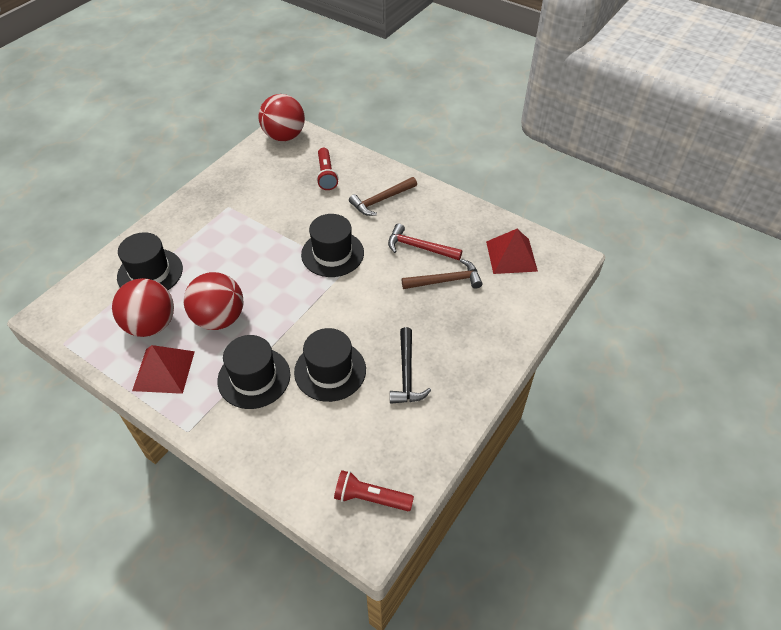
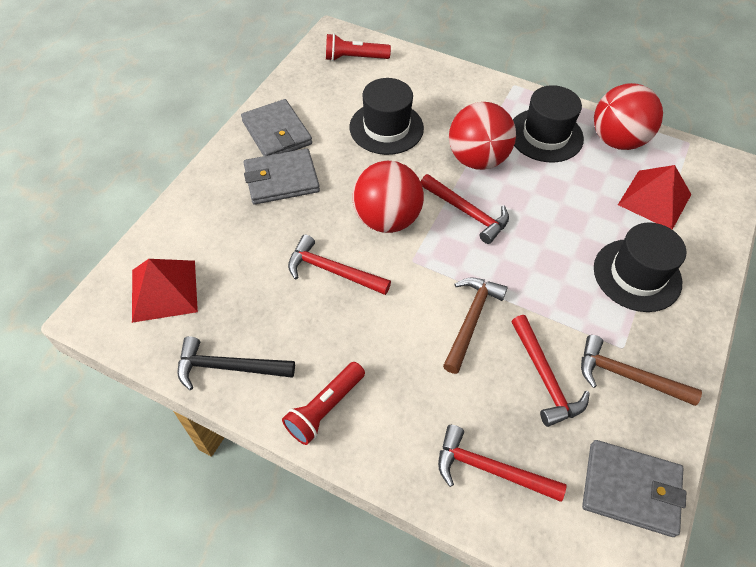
black hat: 4 -> 3
grey wallet: 0 -> 3
red hammer: 1 -> 4

